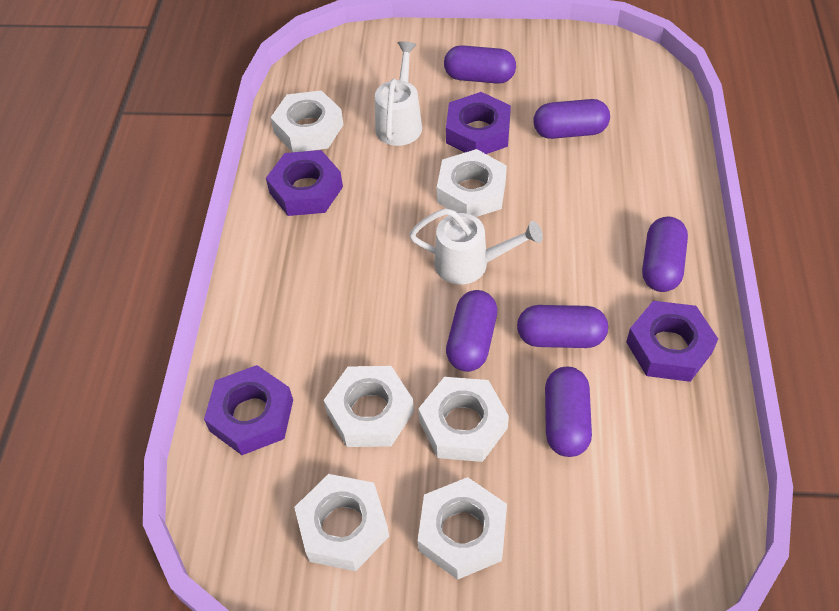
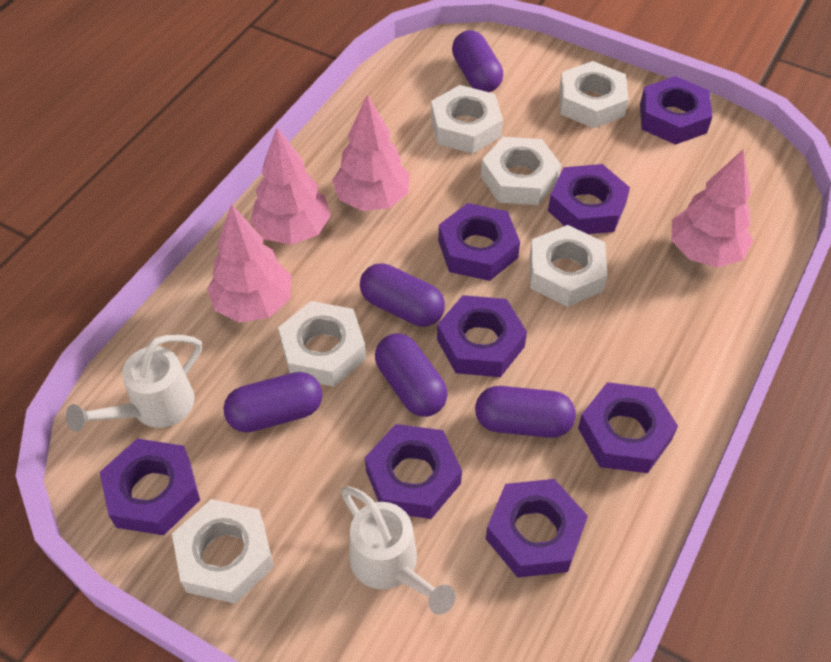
pink tree: 0 -> 4
purple capsule: 6 -> 5
purple nut: 4 -> 8

